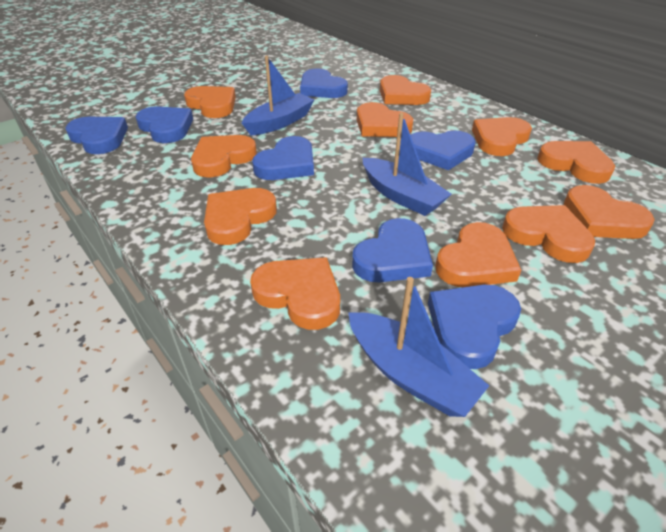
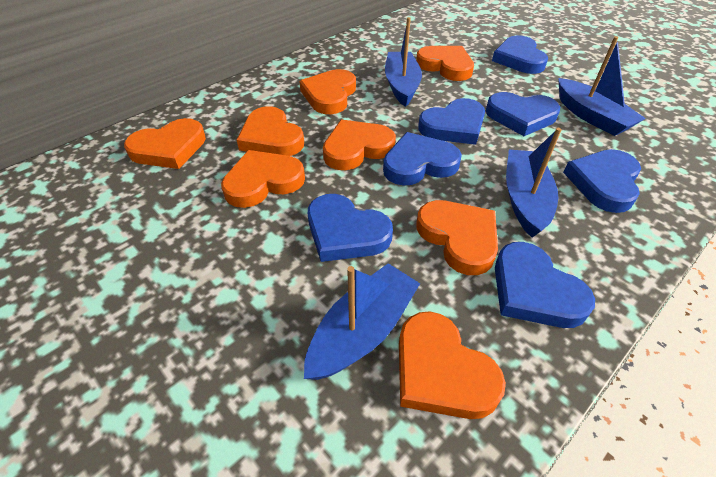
blue boat: 3 -> 4
orange heart: 11 -> 8

